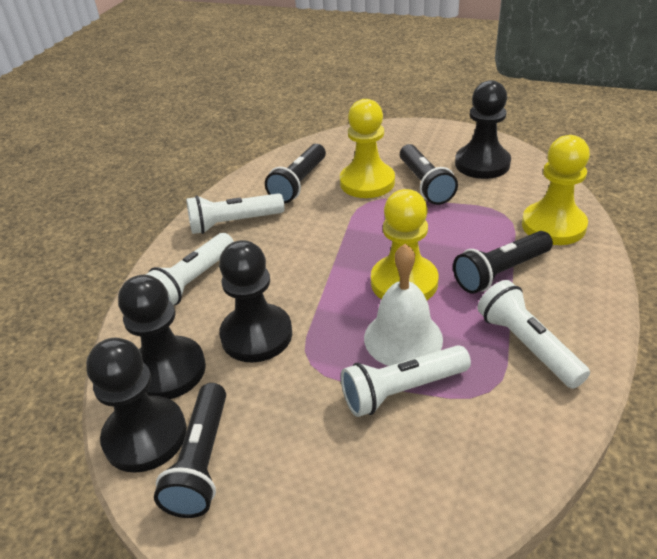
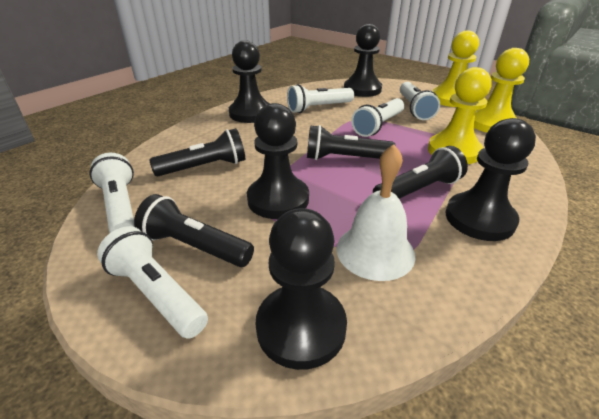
black pawn: 4 -> 5
white flashlight: 4 -> 5

